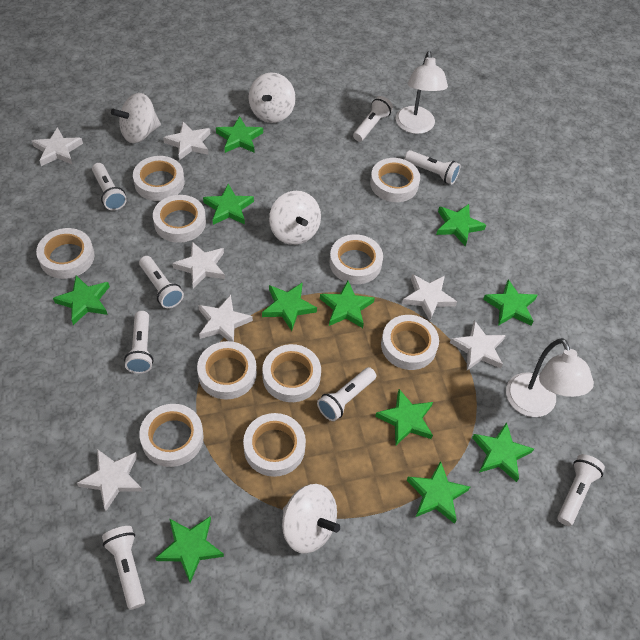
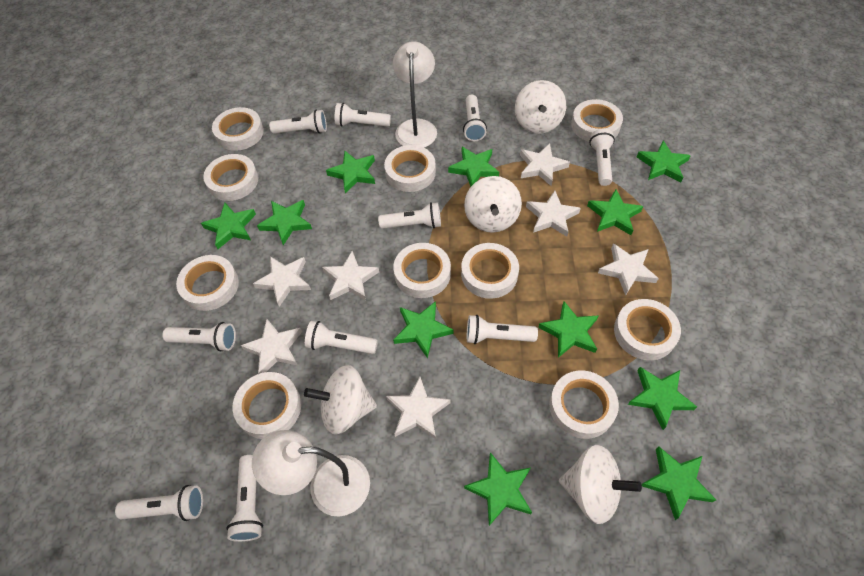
white flashlight: 8 -> 10

